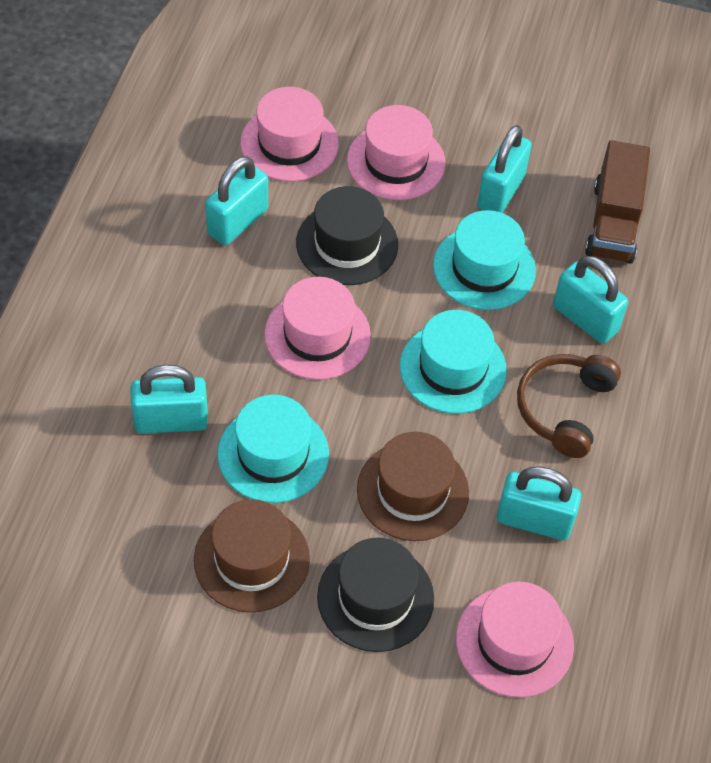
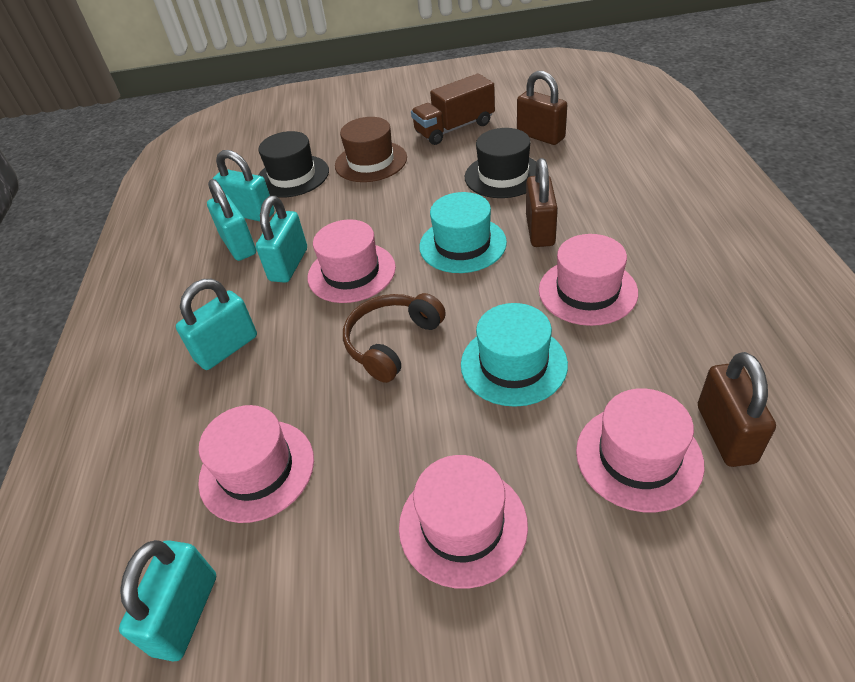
brown hat: 2 -> 1
brown padlock: 0 -> 3
pink hat: 4 -> 5
turquoise hat: 3 -> 2

